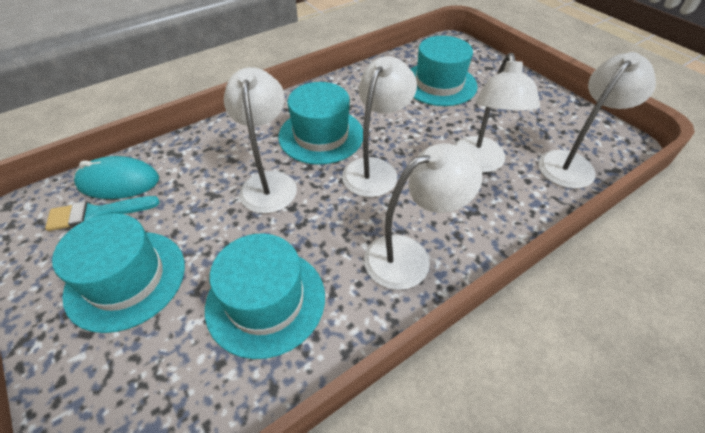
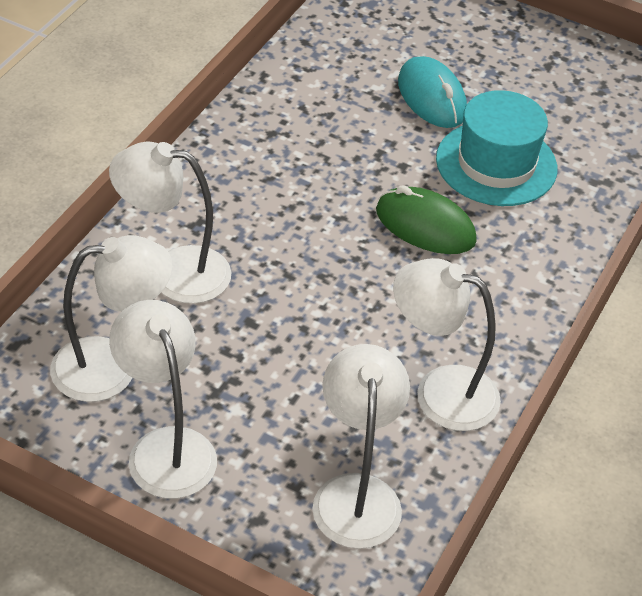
green mouse: 0 -> 1
turquoise brush: 1 -> 0
turquoise hat: 4 -> 1

